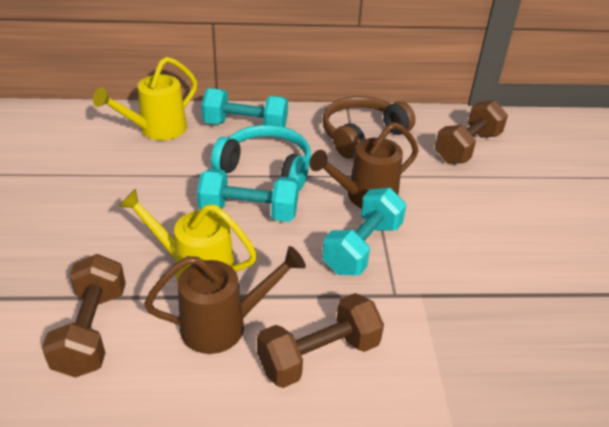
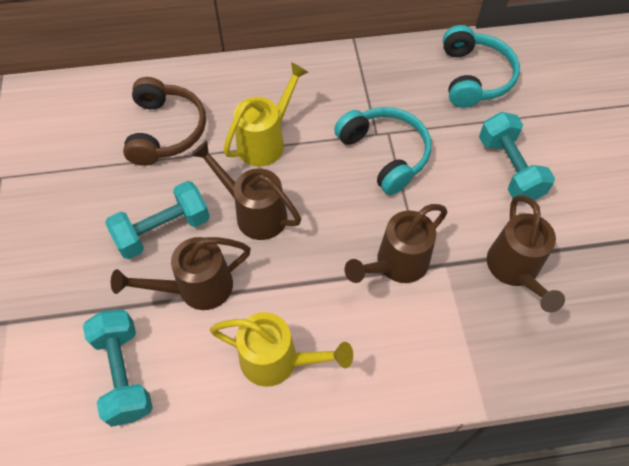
brown dumbbell: 3 -> 0
brown watering can: 2 -> 4
turquoise headphones: 1 -> 2

